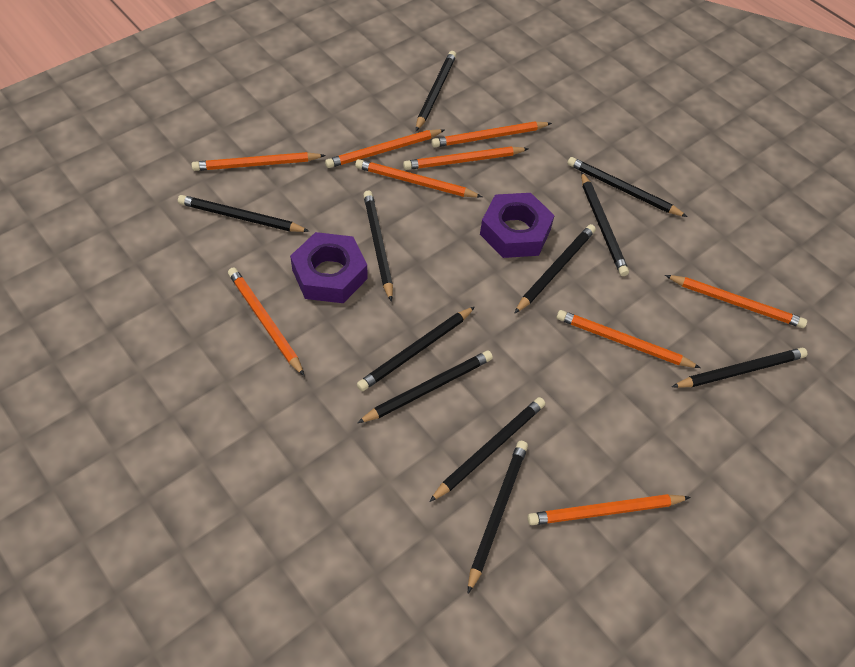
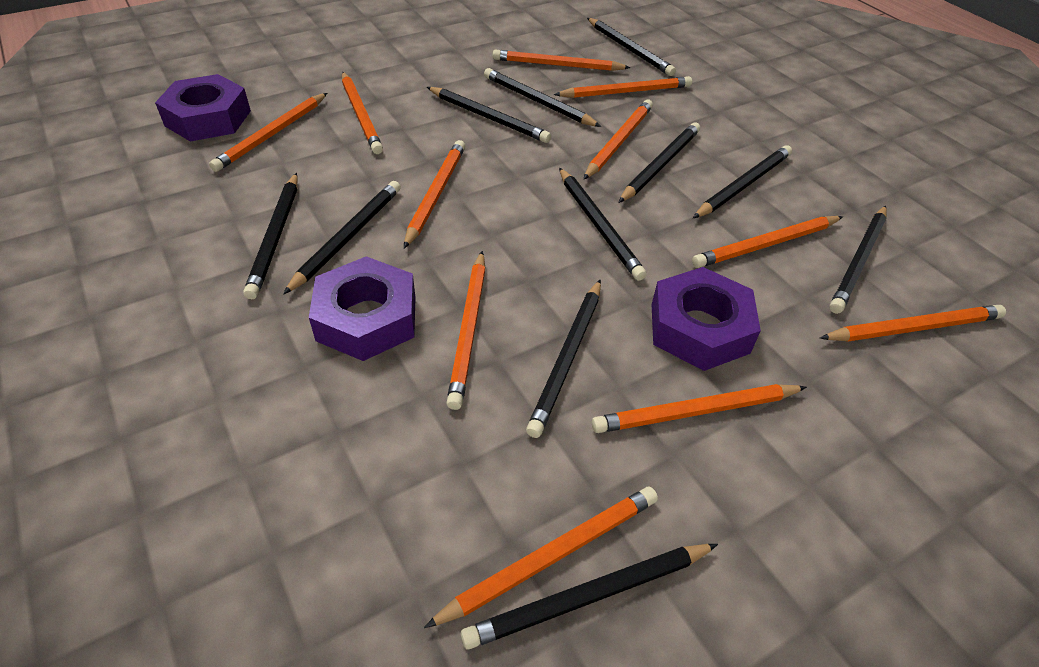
orange pencil: 9 -> 11
purple nut: 2 -> 3

